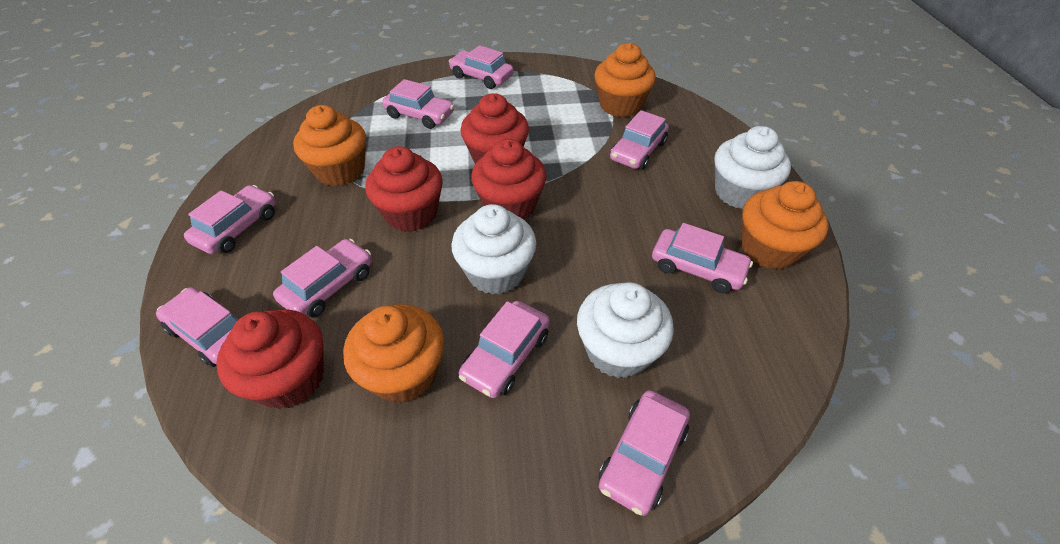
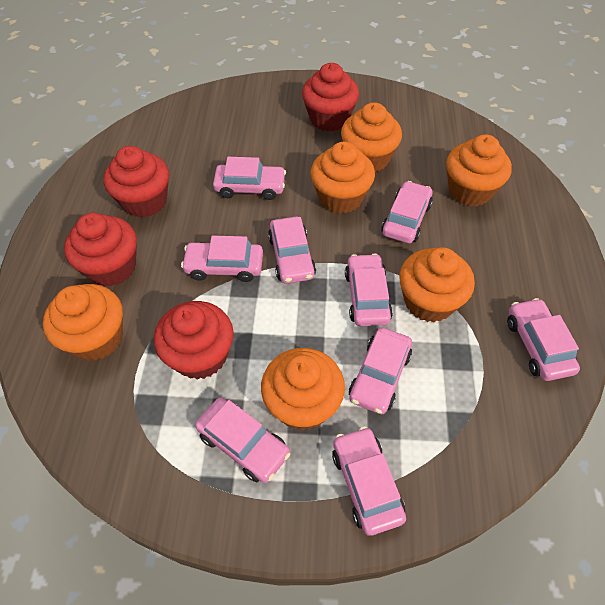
orange cupcake: 4 -> 6
white cupcake: 3 -> 0

